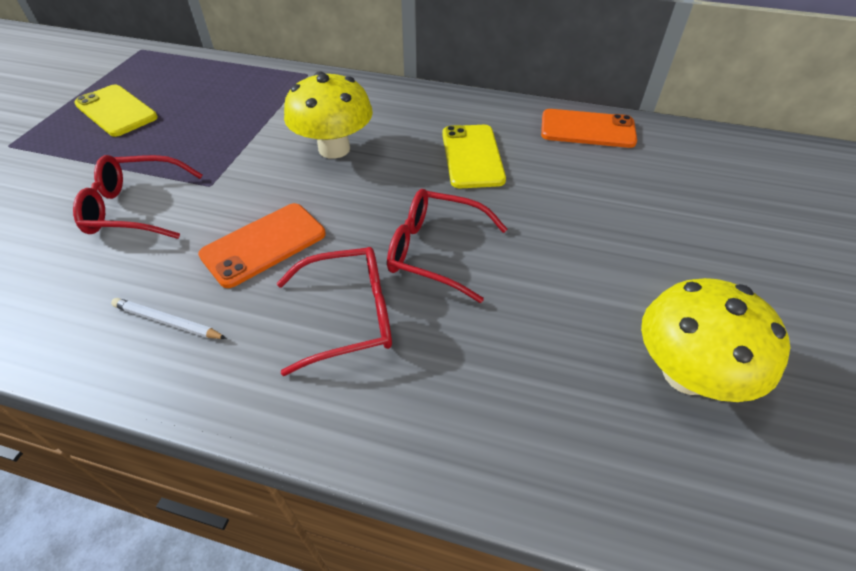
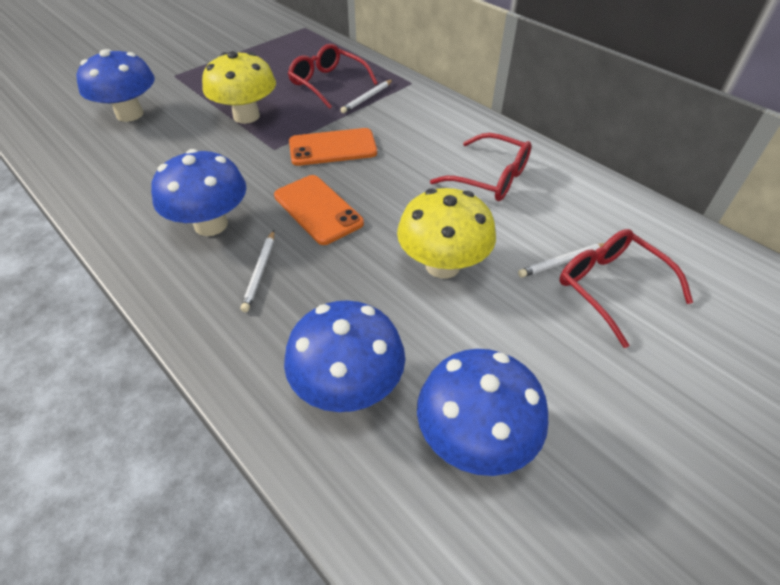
blue mushroom: 0 -> 4
white pencil: 1 -> 3
yellow phone: 2 -> 0

